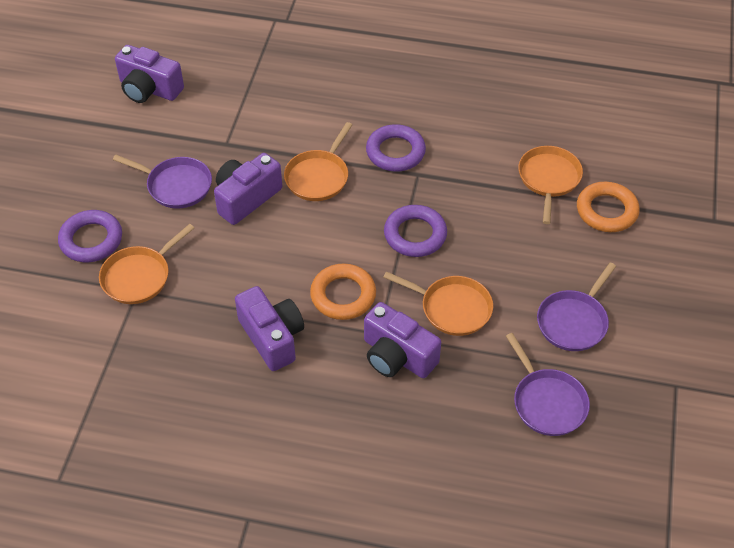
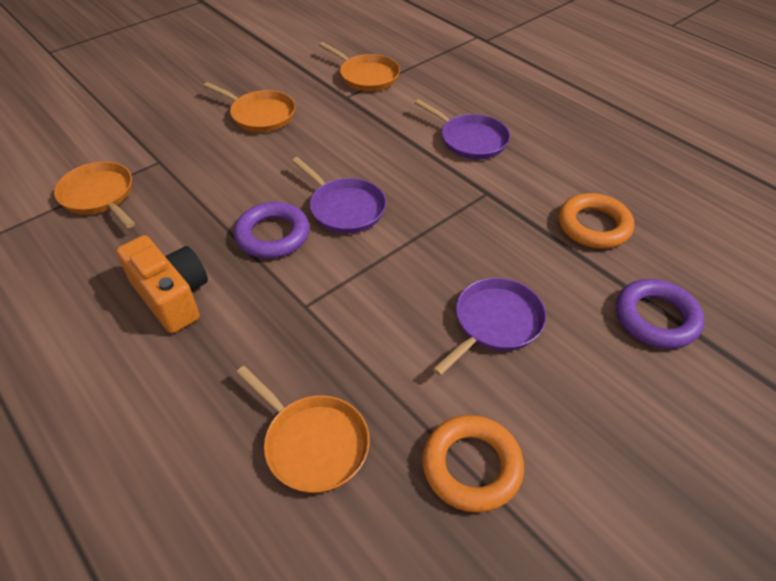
orange camera: 0 -> 1
purple camera: 4 -> 0
purple ring: 3 -> 2

